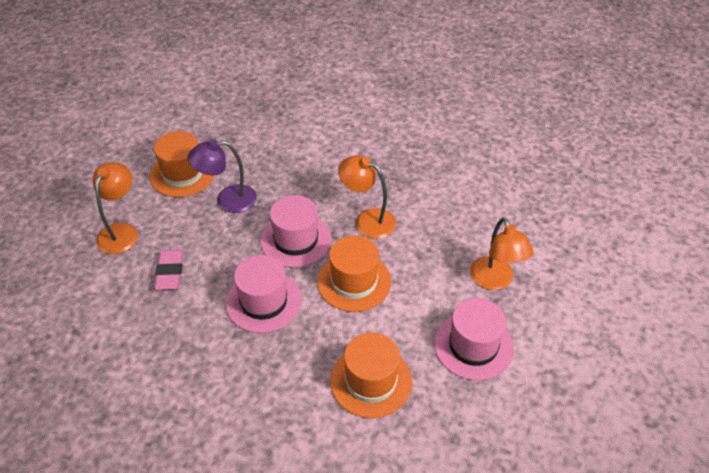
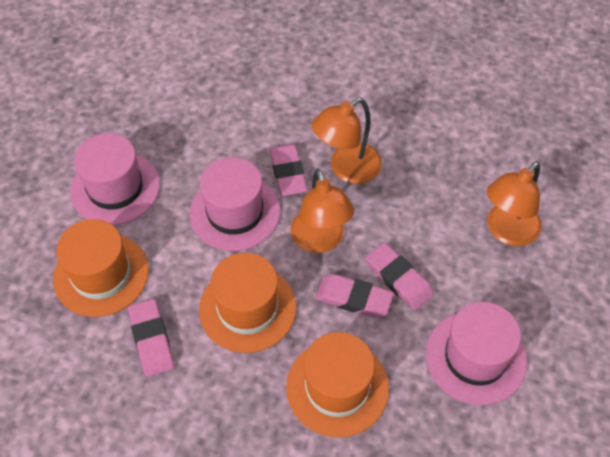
pink eraser: 1 -> 4
purple lamp: 1 -> 0

